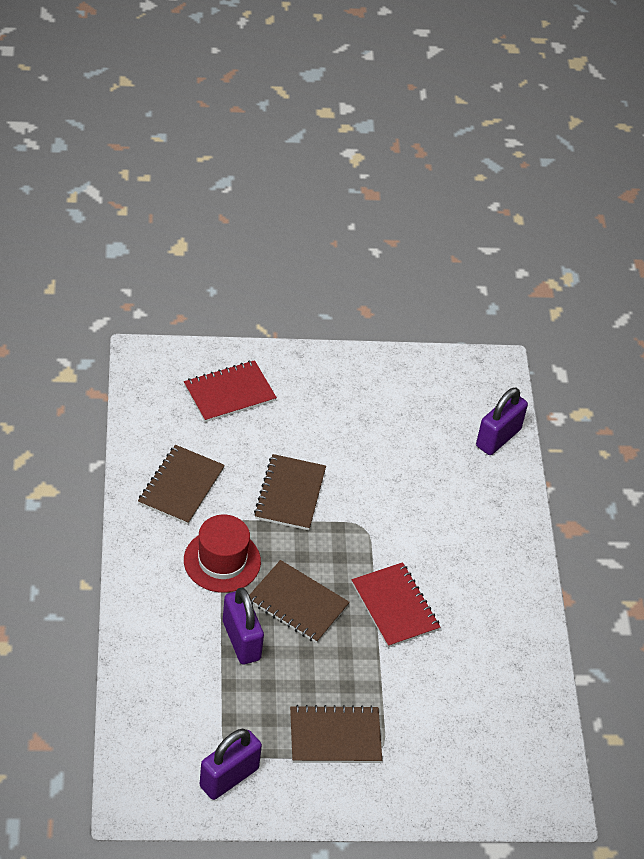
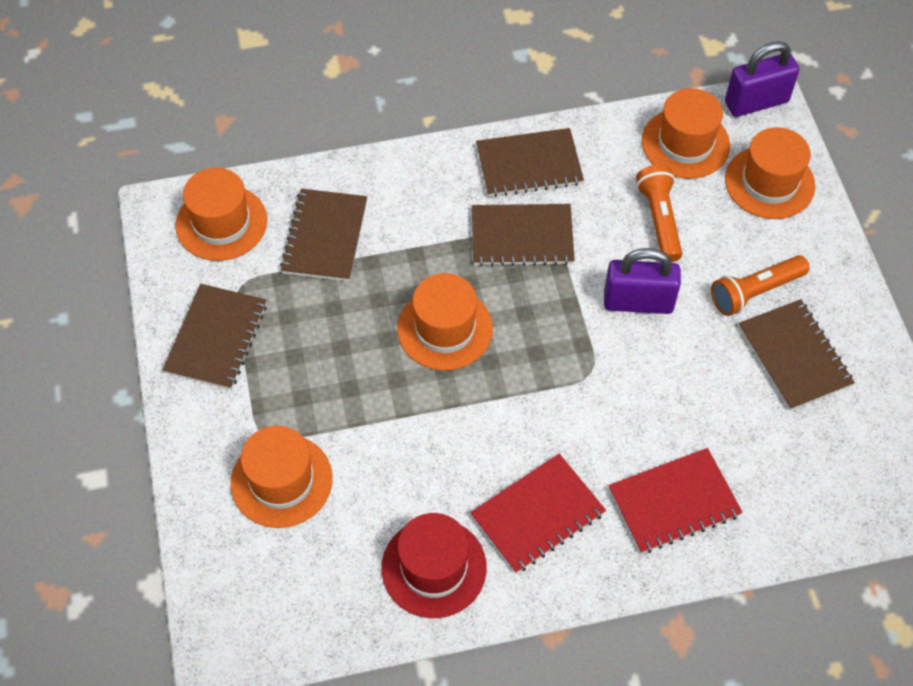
brown notebook: 4 -> 5
orange flashlight: 0 -> 2
orange hat: 0 -> 5
purple padlock: 3 -> 2

